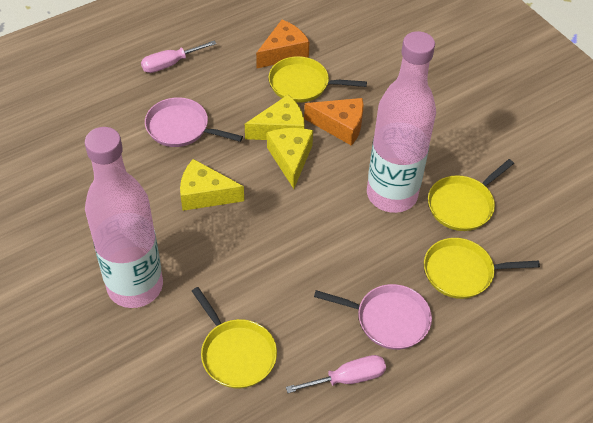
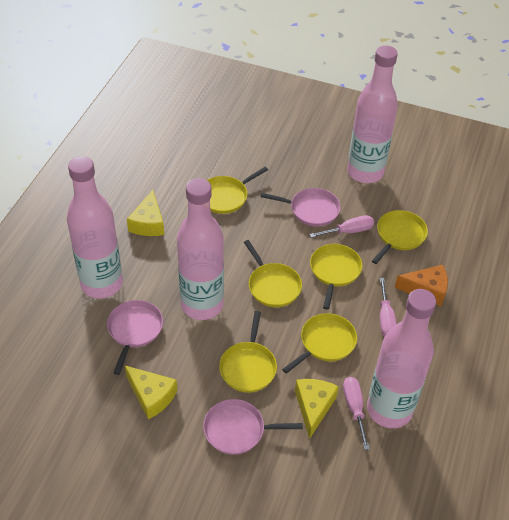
orange cheese: 2 -> 1
pink bottle: 2 -> 4
pink pan: 2 -> 3
pink screwdriver: 2 -> 3
yellow pan: 4 -> 6

